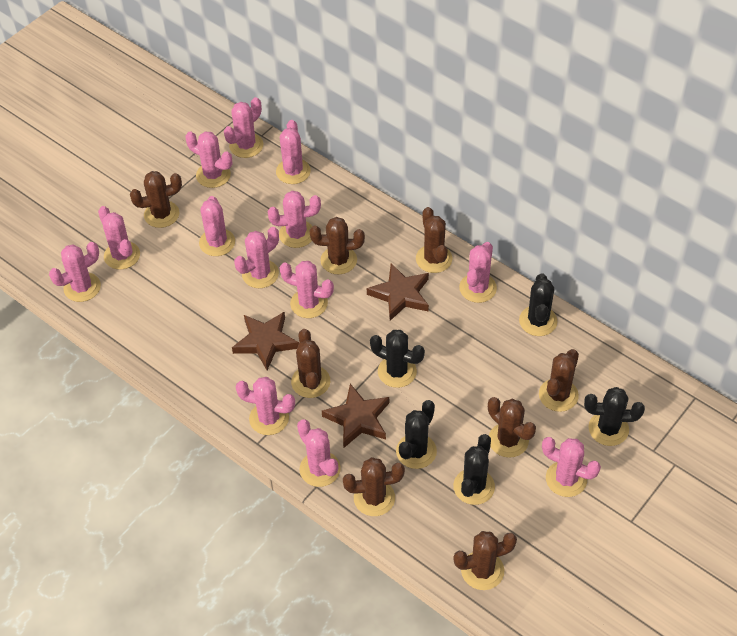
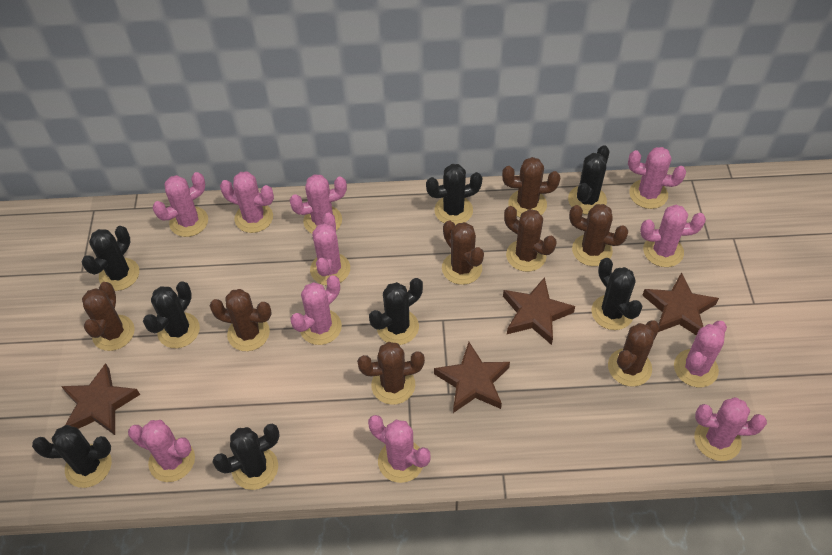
black cactus: 5 -> 8
brown star: 3 -> 4
pink cactus: 13 -> 11

